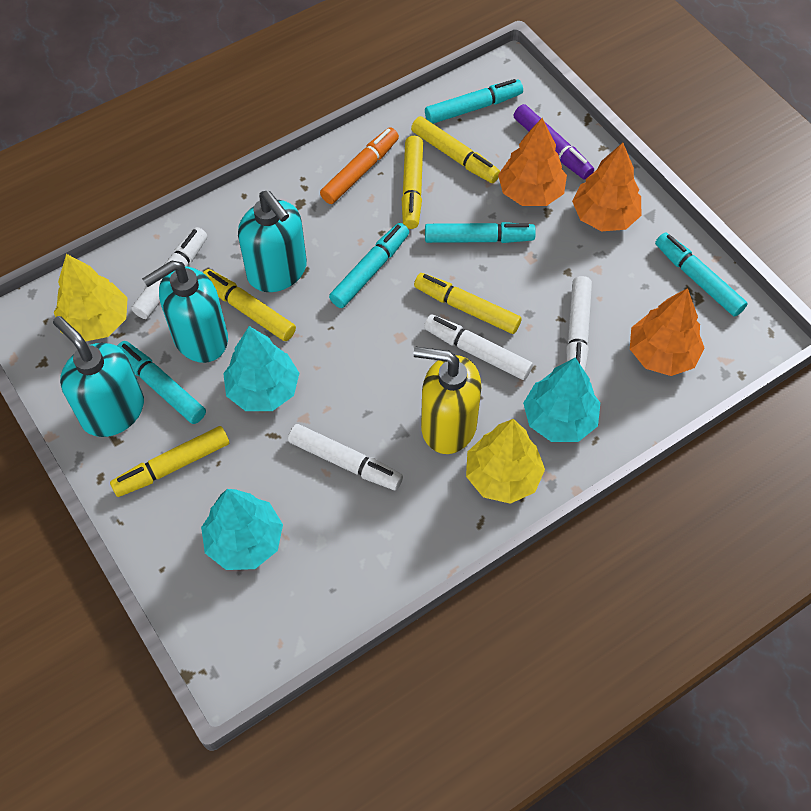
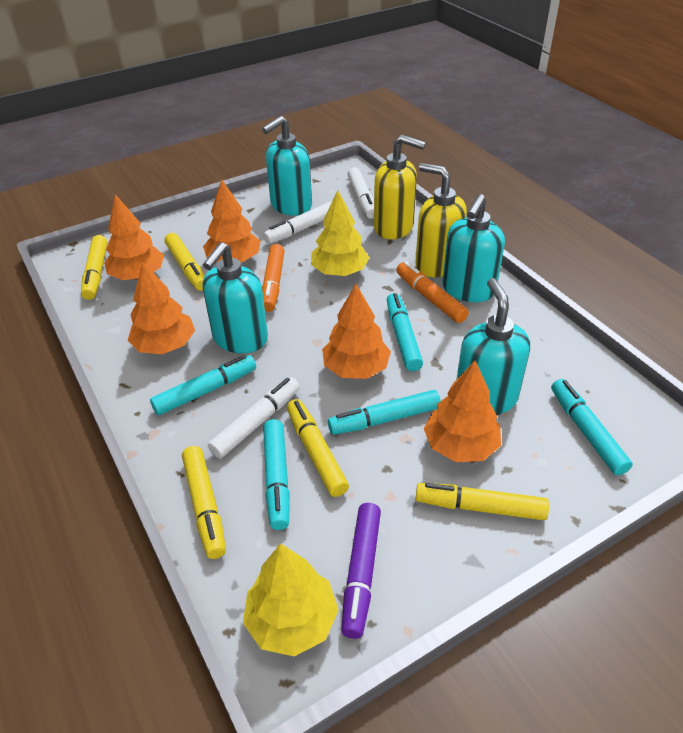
orange marker: 1 -> 2
orange tree: 3 -> 5
turquoise soap dispenser: 3 -> 4
turquoise tree: 3 -> 0
white marker: 4 -> 3
yellow soap dispenser: 1 -> 2

